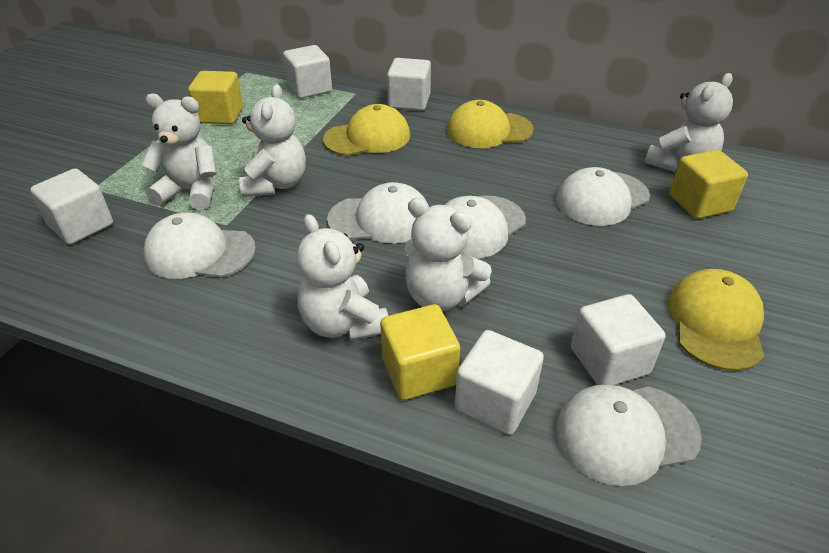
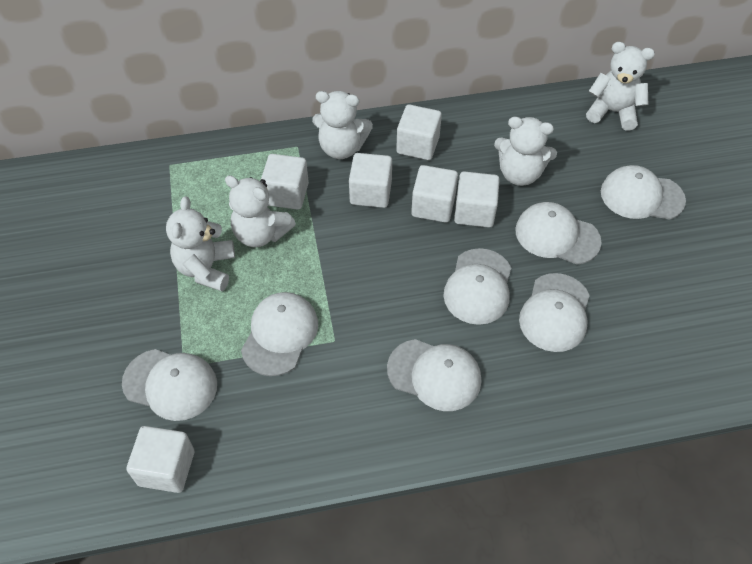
white cap: 5 -> 7
white cube: 5 -> 6
yellow cap: 3 -> 0
yellow cube: 3 -> 0

